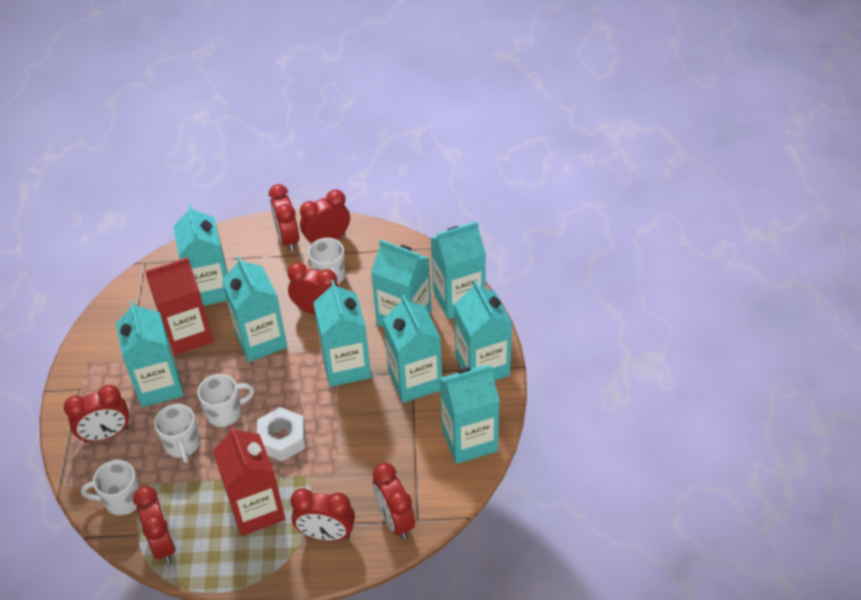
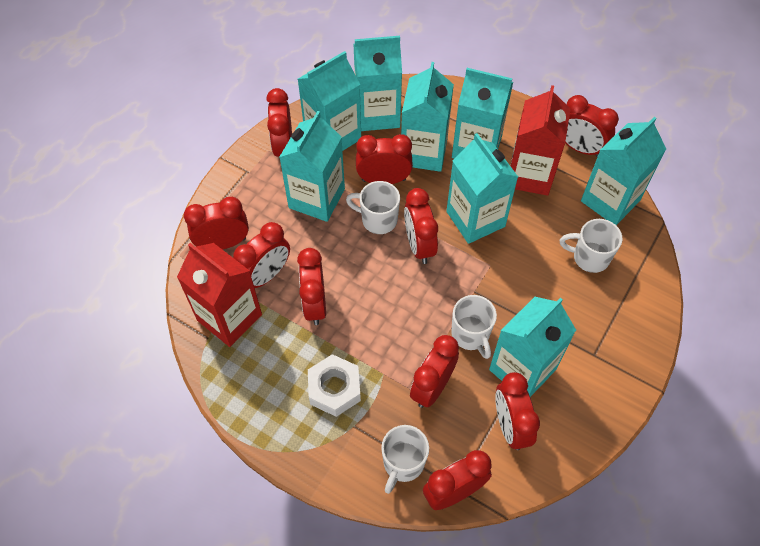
red clock: 7 -> 10
turquoise carton: 9 -> 8

